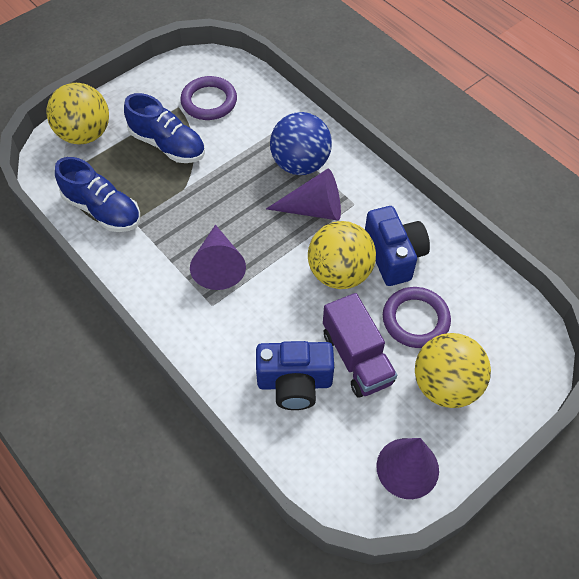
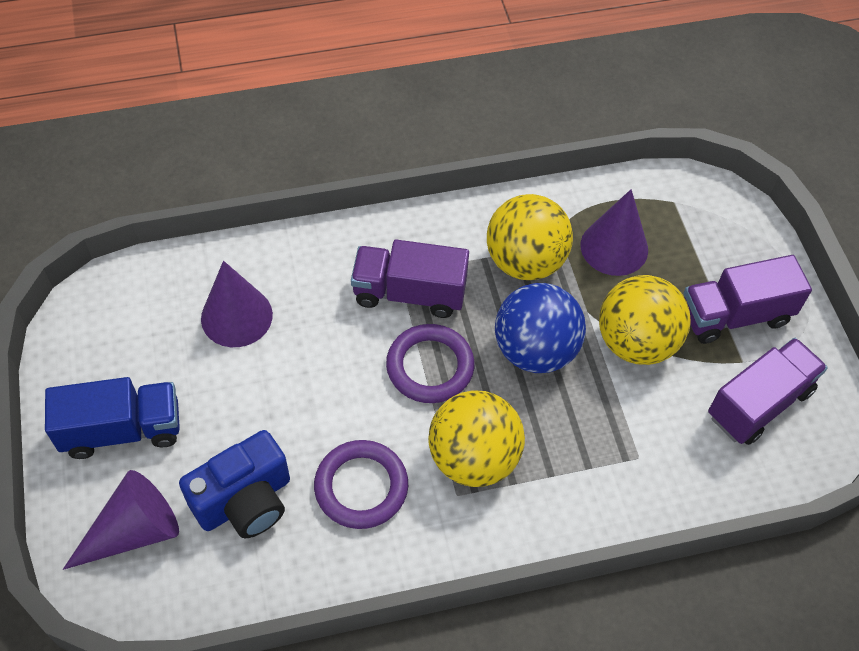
blue camera: 2 -> 1
blue shoe: 2 -> 0
blue truck: 0 -> 1
purple truck: 1 -> 3

